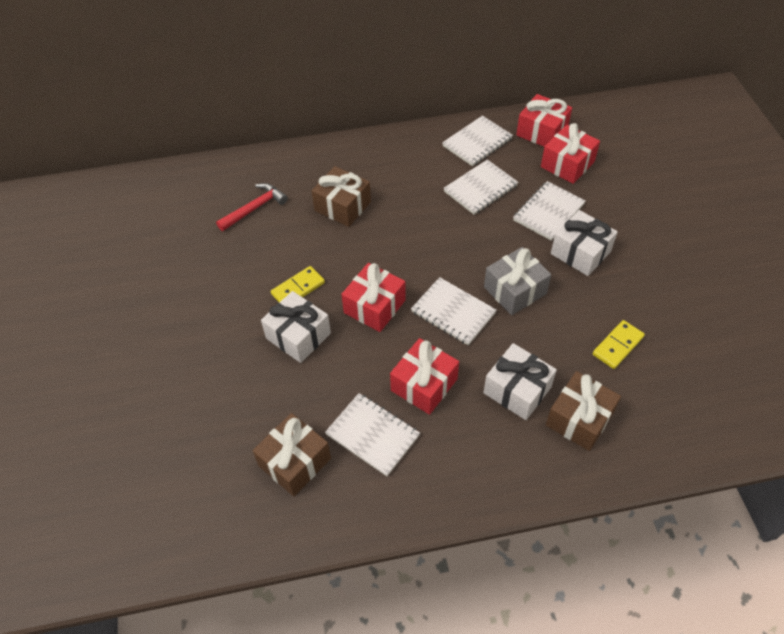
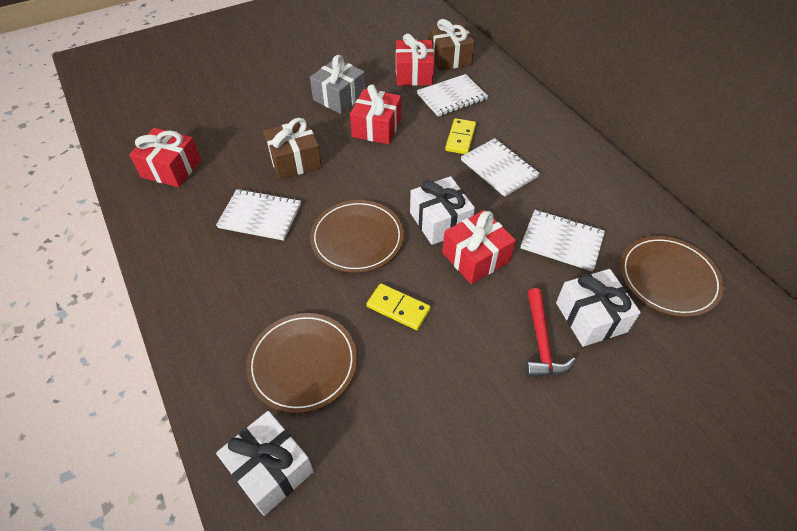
brown gift: 3 -> 2
brown plate: 0 -> 3
white notebook: 5 -> 4

